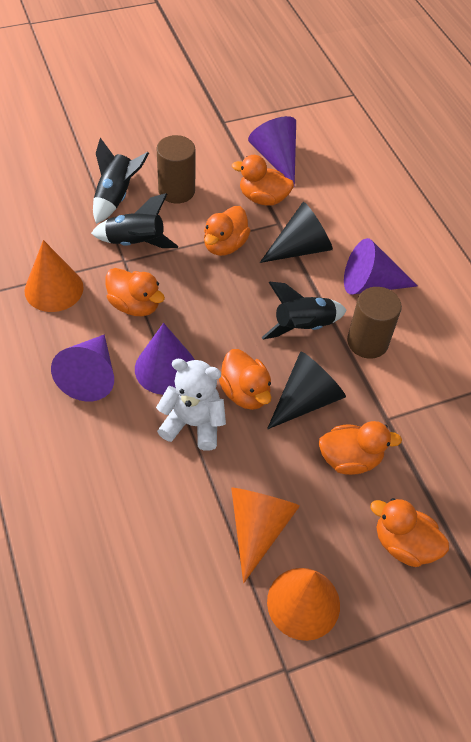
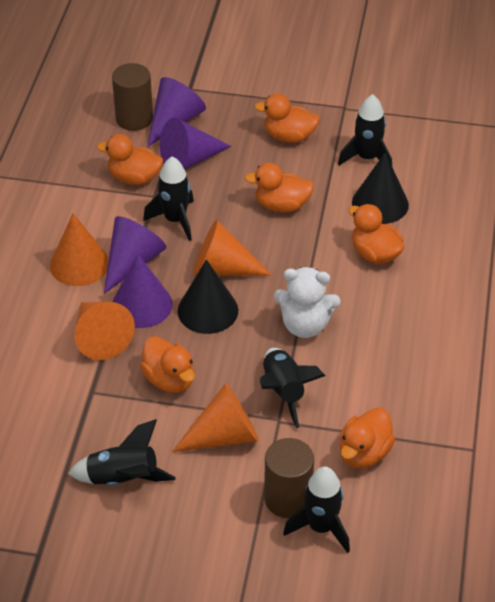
black rocket: 3 -> 5
orange cone: 3 -> 4

